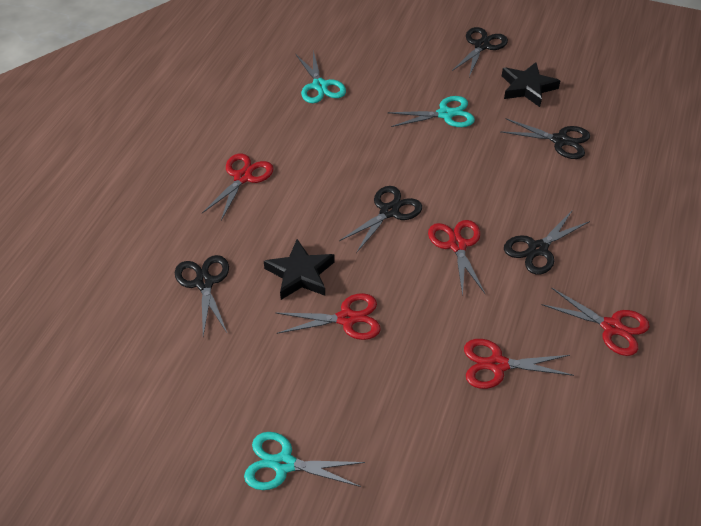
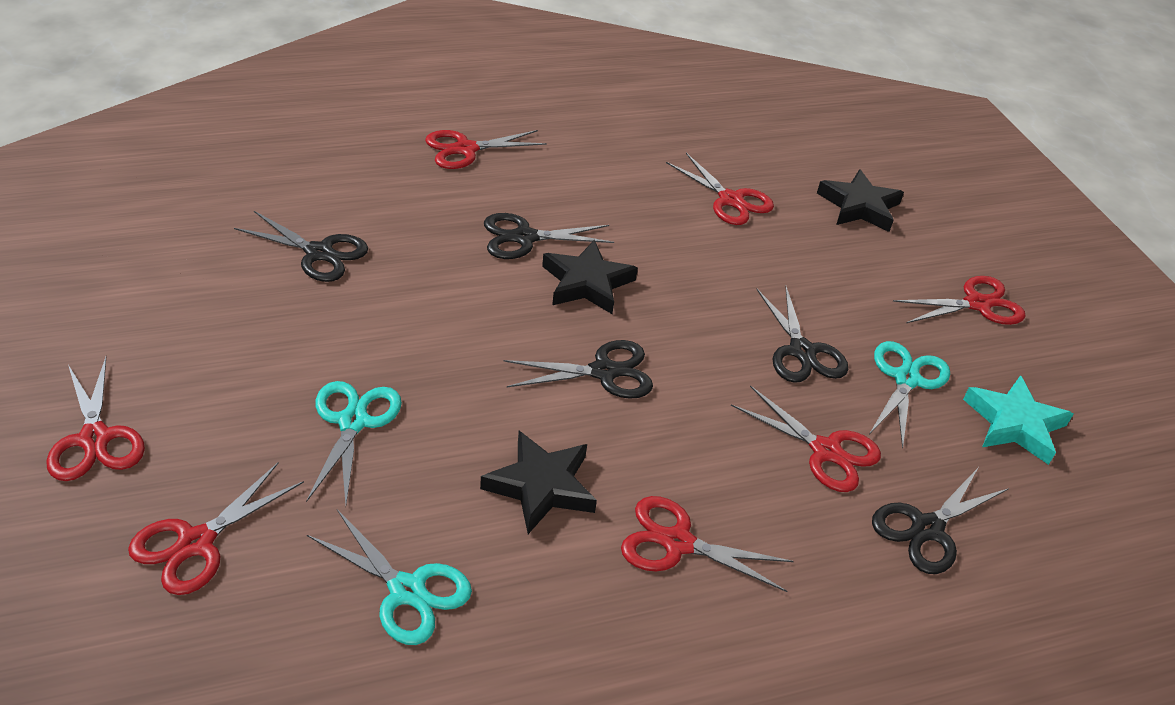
black star: 2 -> 3
red scissors: 5 -> 7
turquoise star: 0 -> 1

